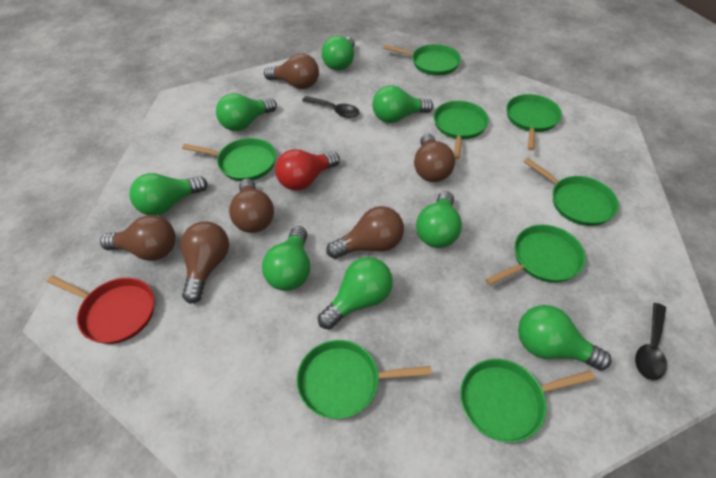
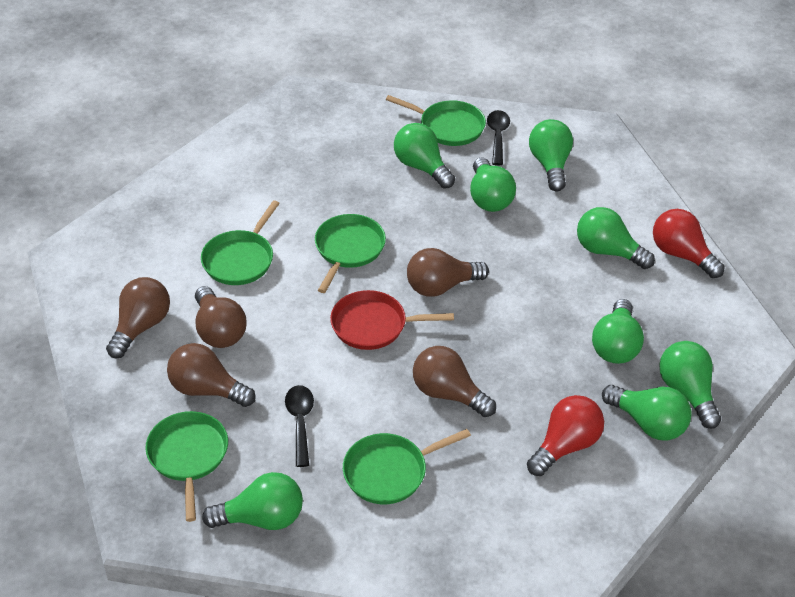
brown light bulb: 6 -> 5
green pan: 8 -> 5
red light bulb: 1 -> 2

